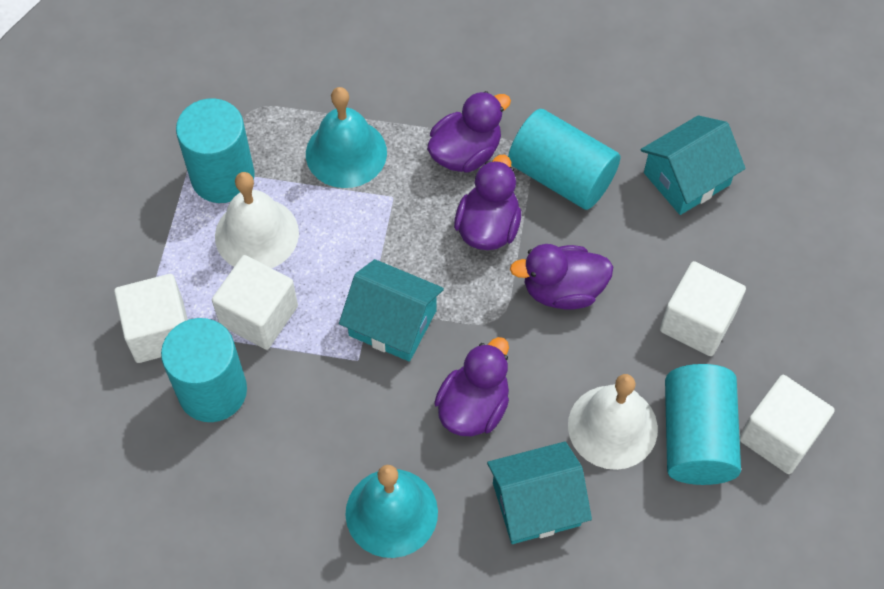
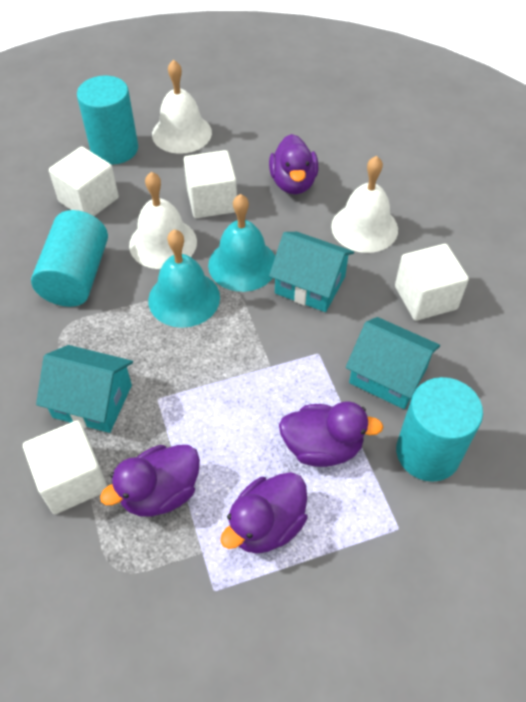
turquoise cylinder: 4 -> 3
white bell: 2 -> 3

